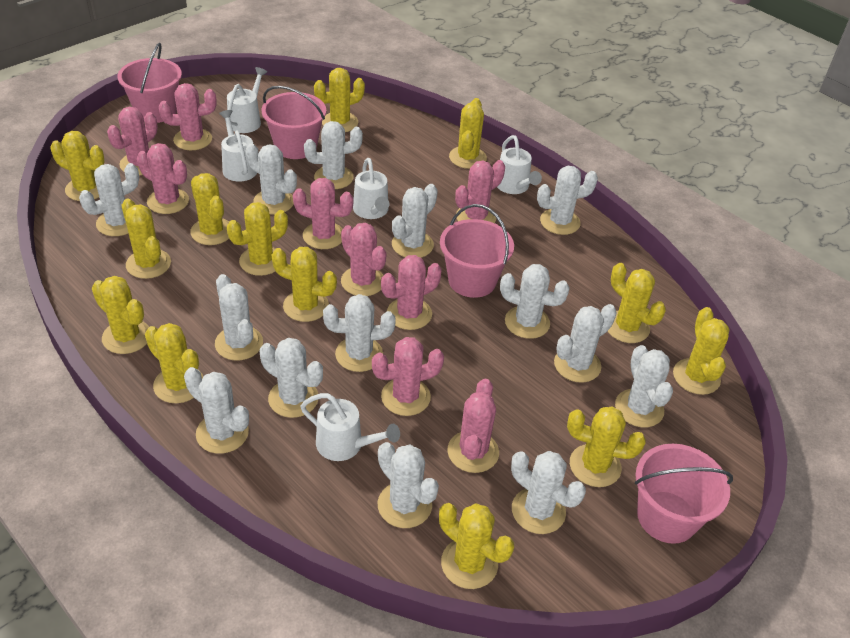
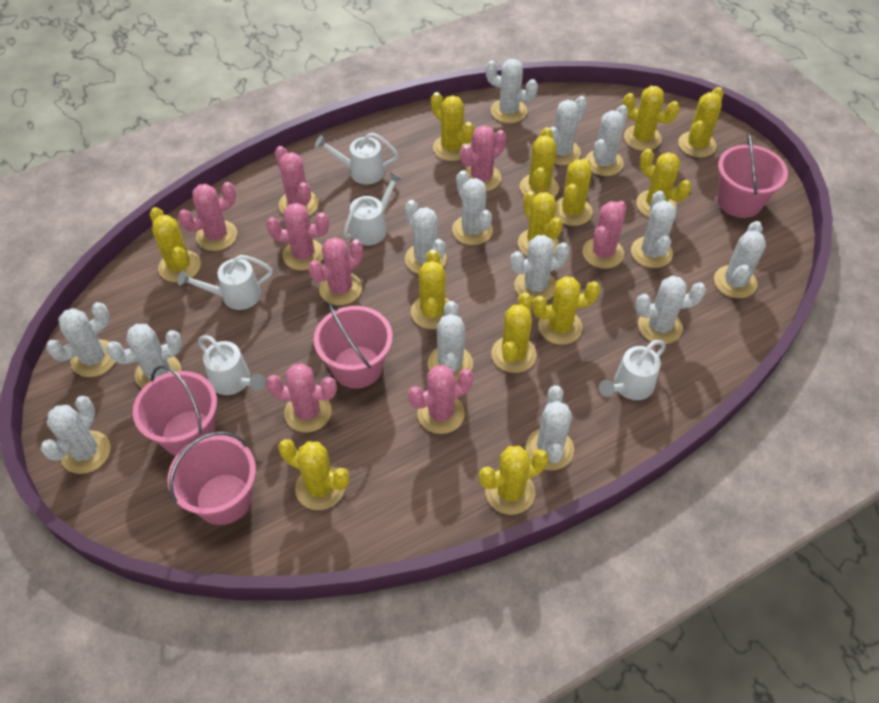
pink cactus: 9 -> 8

